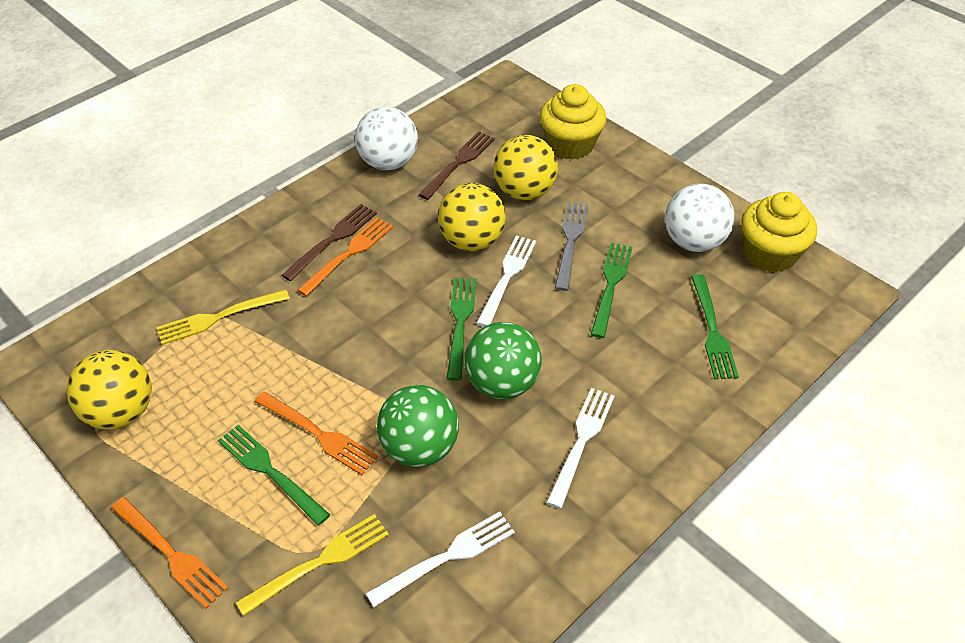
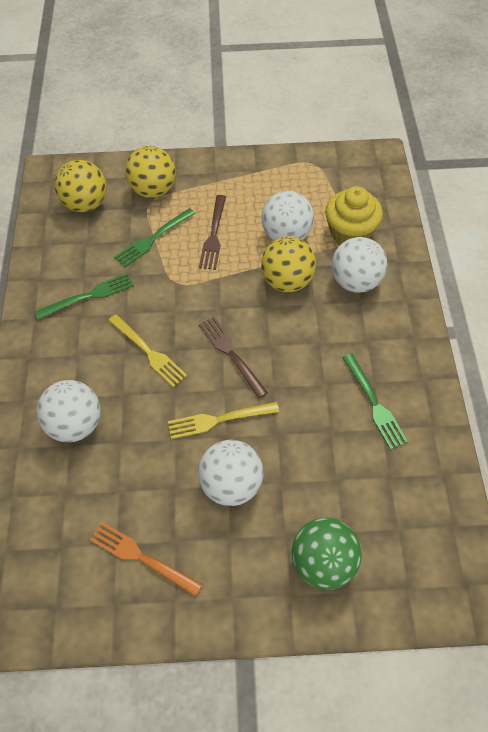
green ball: 2 -> 1
green fork: 4 -> 3
grey fork: 1 -> 0
orange fork: 3 -> 1
white ball: 2 -> 4
white fork: 3 -> 0
yellow cupcake: 2 -> 1

